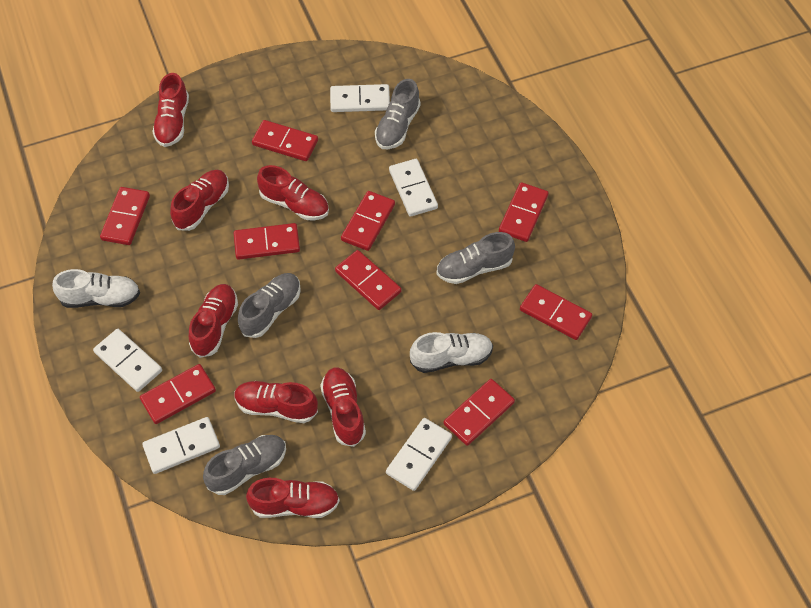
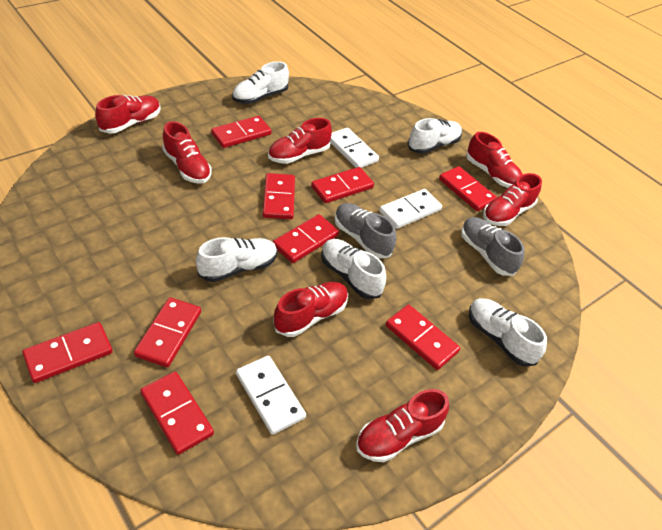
grey shoe: 4 -> 2
white domino: 5 -> 3
white shoe: 2 -> 5

